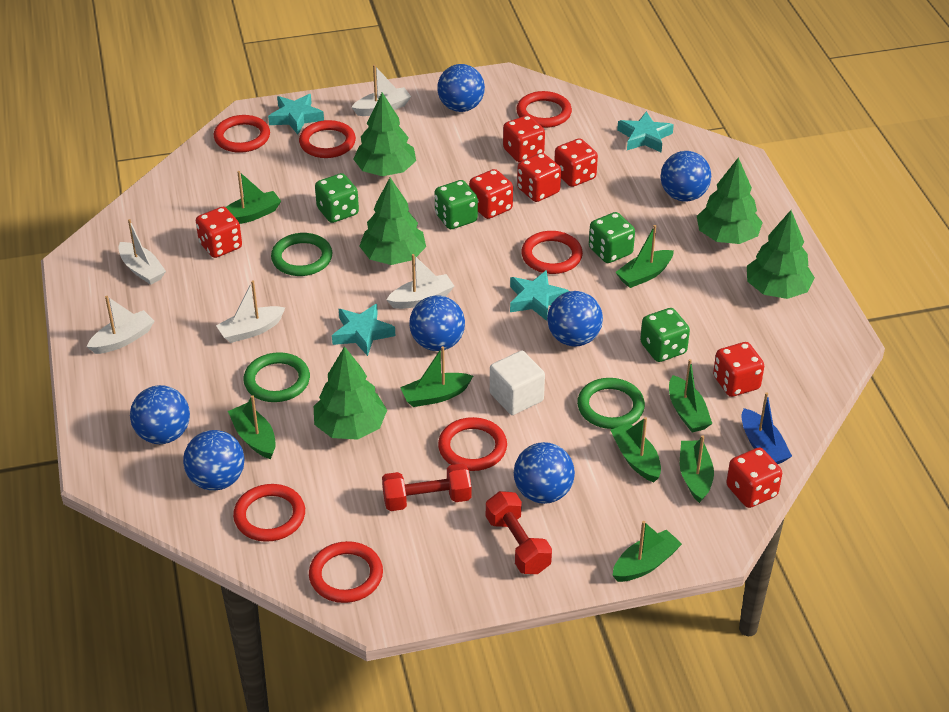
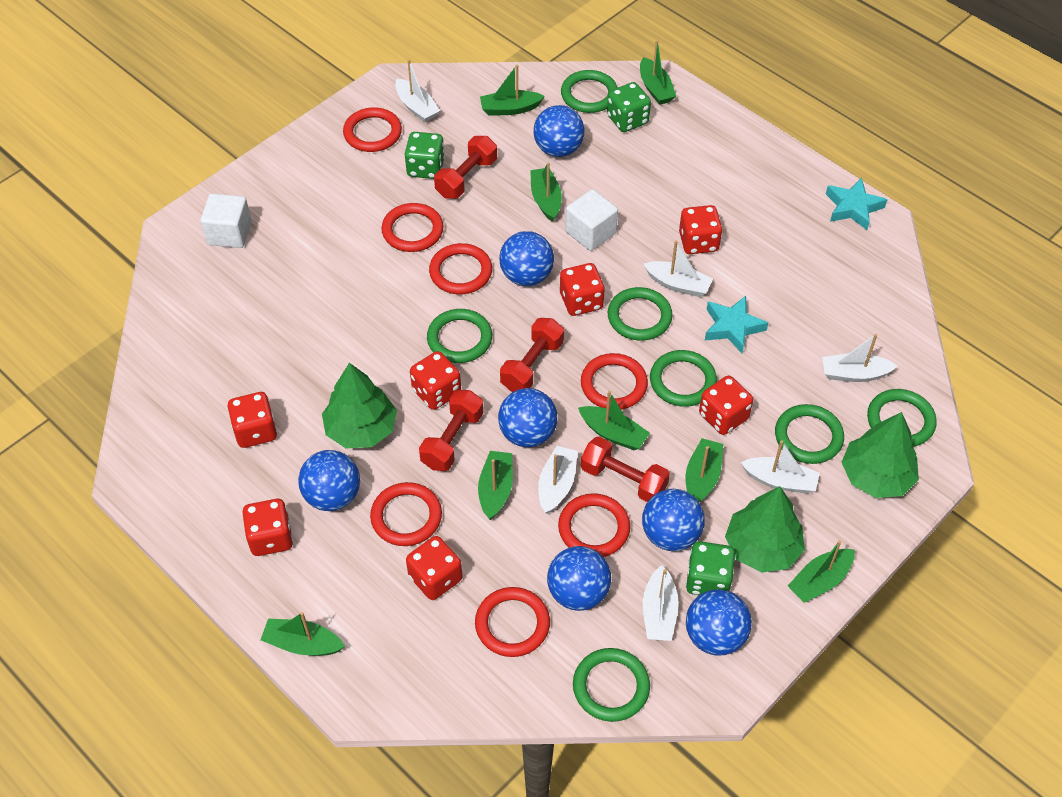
blue boat: 1 -> 0
green dice: 4 -> 3
green ring: 3 -> 7
green tree: 5 -> 3
red dumbbell: 2 -> 4
turquoise star: 4 -> 2
white boat: 5 -> 6
white cube: 1 -> 2

